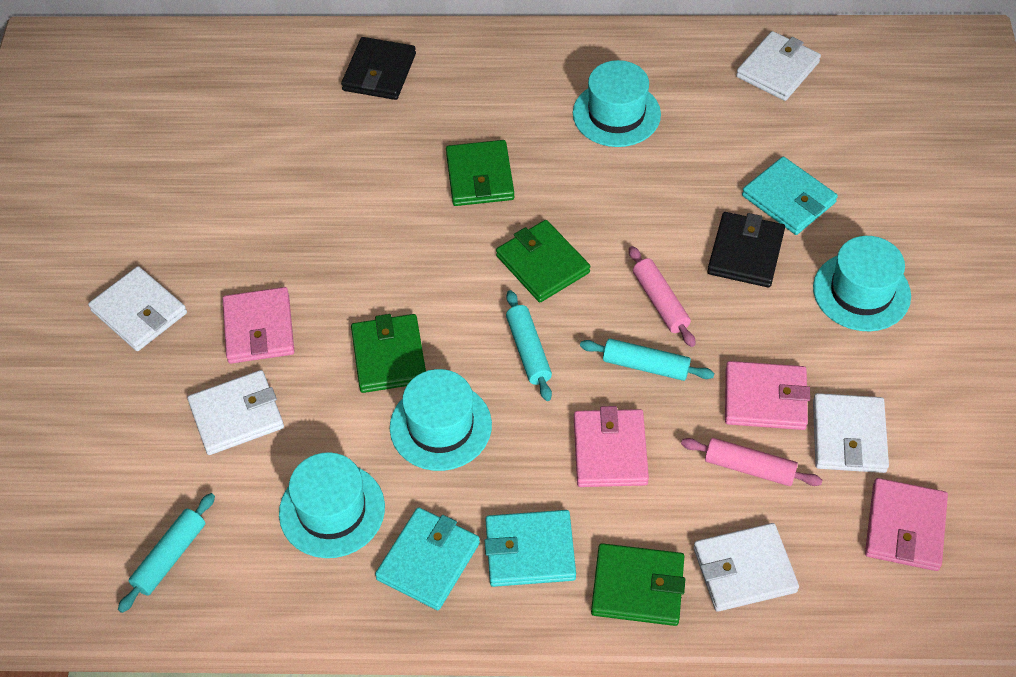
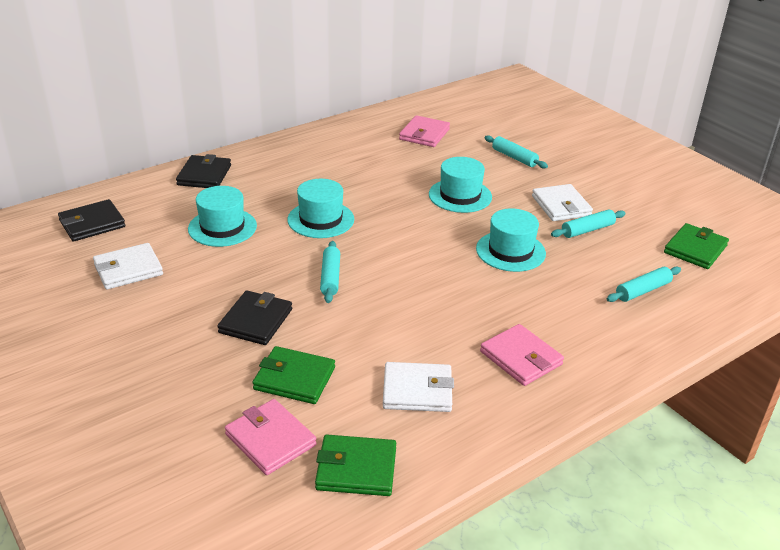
black wallet: 2 -> 3
green wallet: 4 -> 3
pink rolling pin: 2 -> 0
pink wallet: 4 -> 3
turquoise rolling pin: 3 -> 4
turquoise wallet: 3 -> 0
white wallet: 5 -> 3

